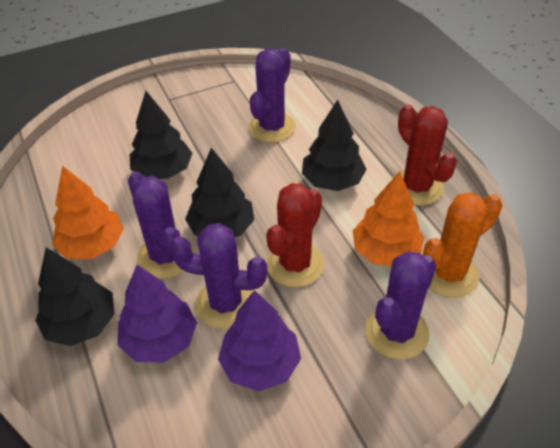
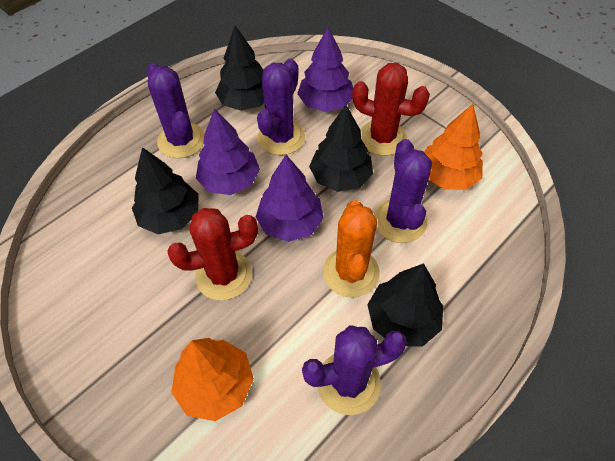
purple tree: 2 -> 3

